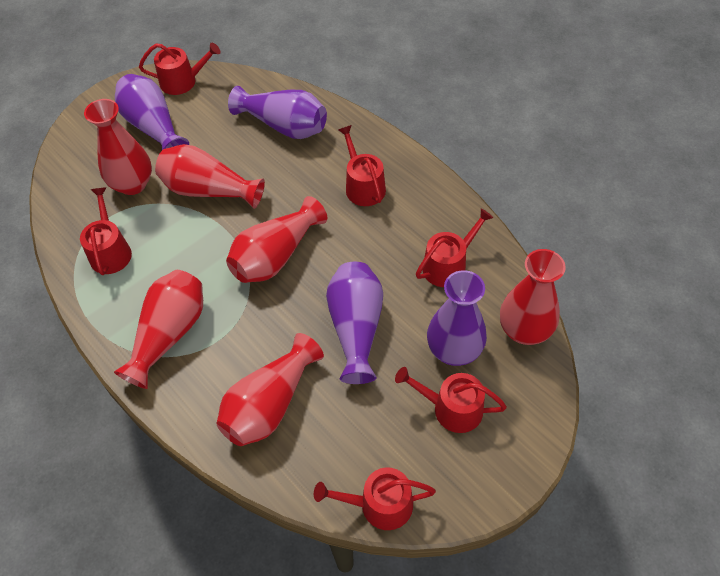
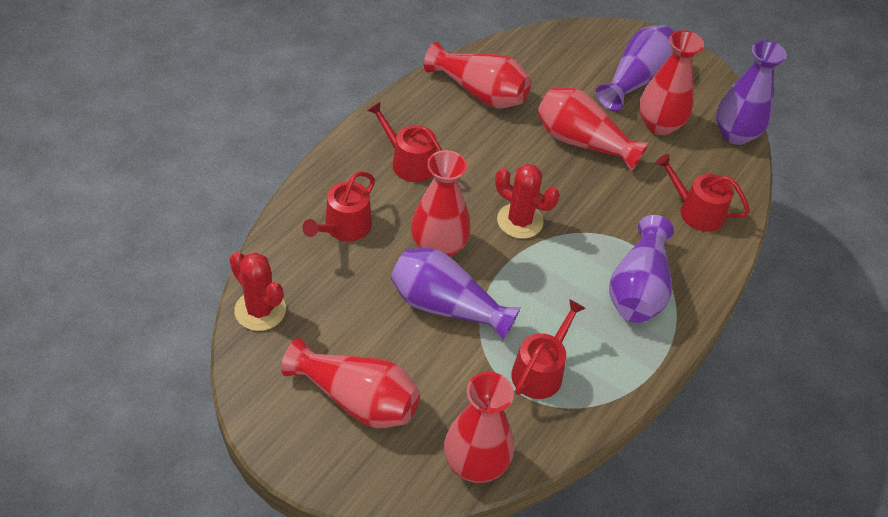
red cactus: 0 -> 2
red watering can: 6 -> 4

